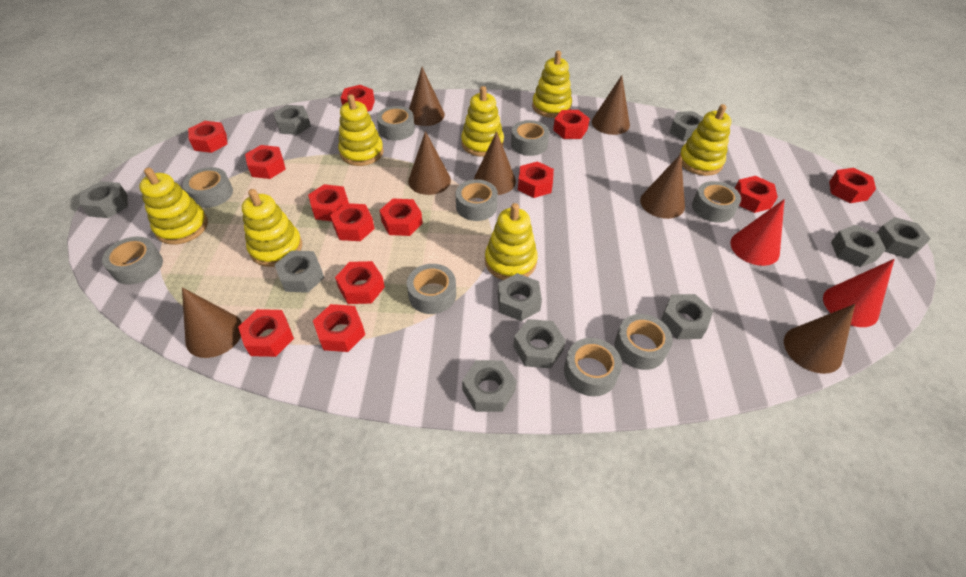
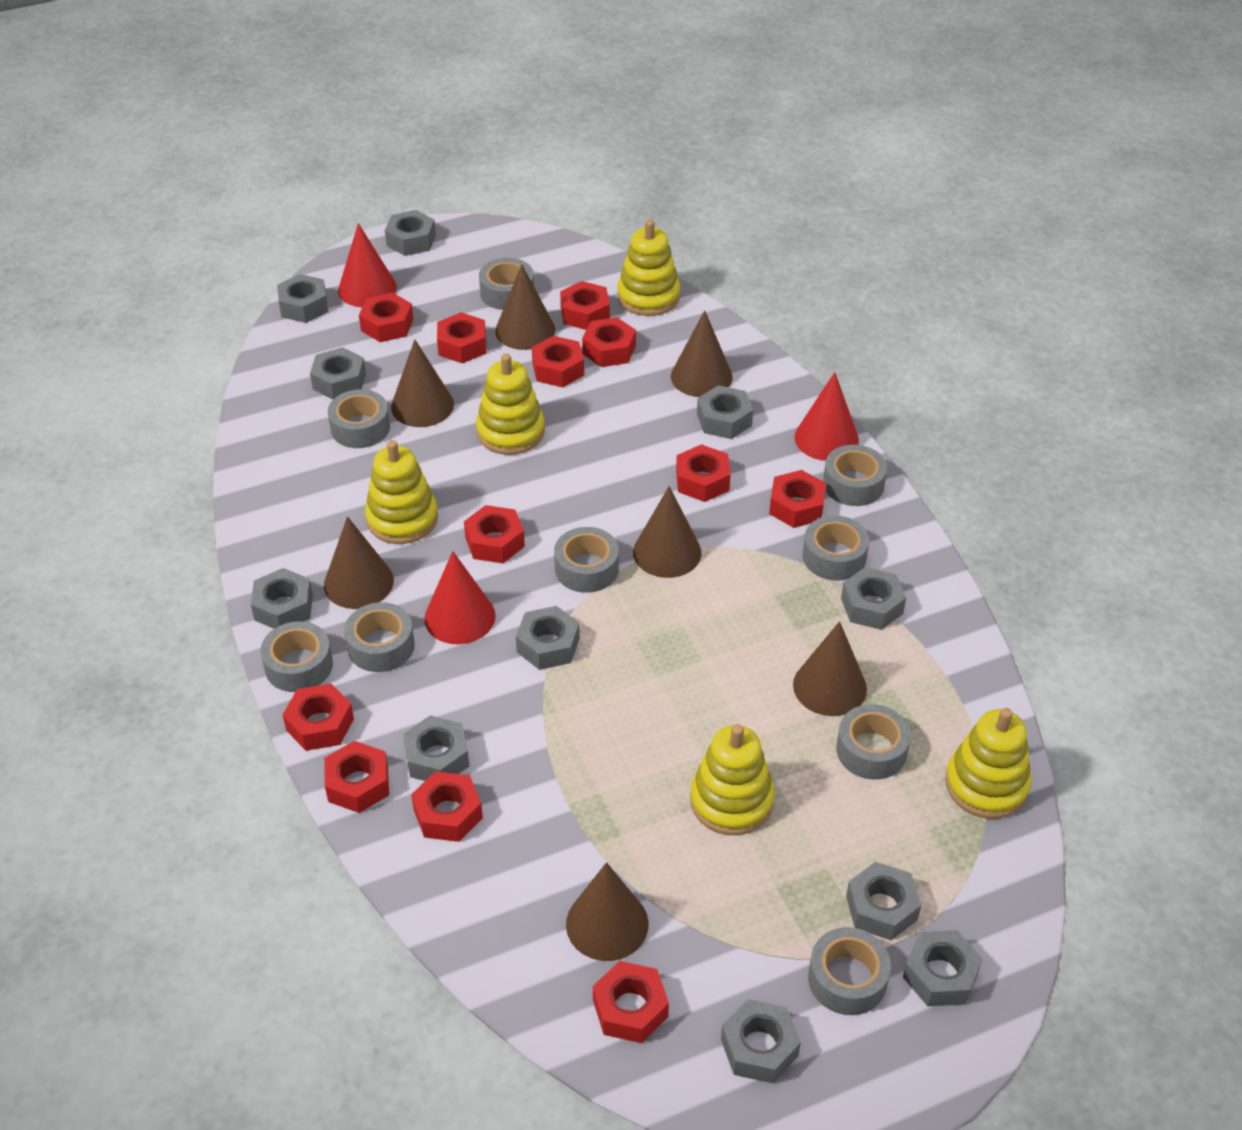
grey nut: 10 -> 11
red cone: 2 -> 3
red nut: 13 -> 12
yellow stacking toy: 7 -> 5

